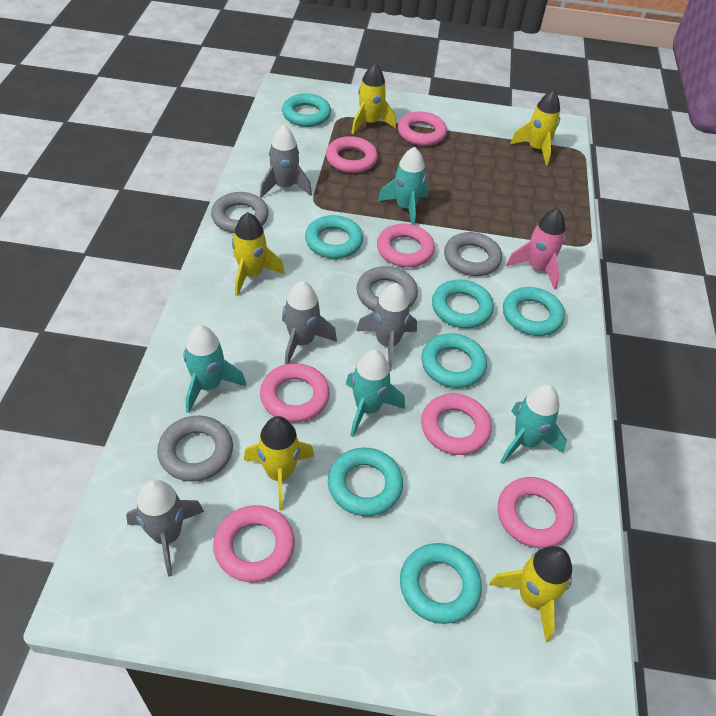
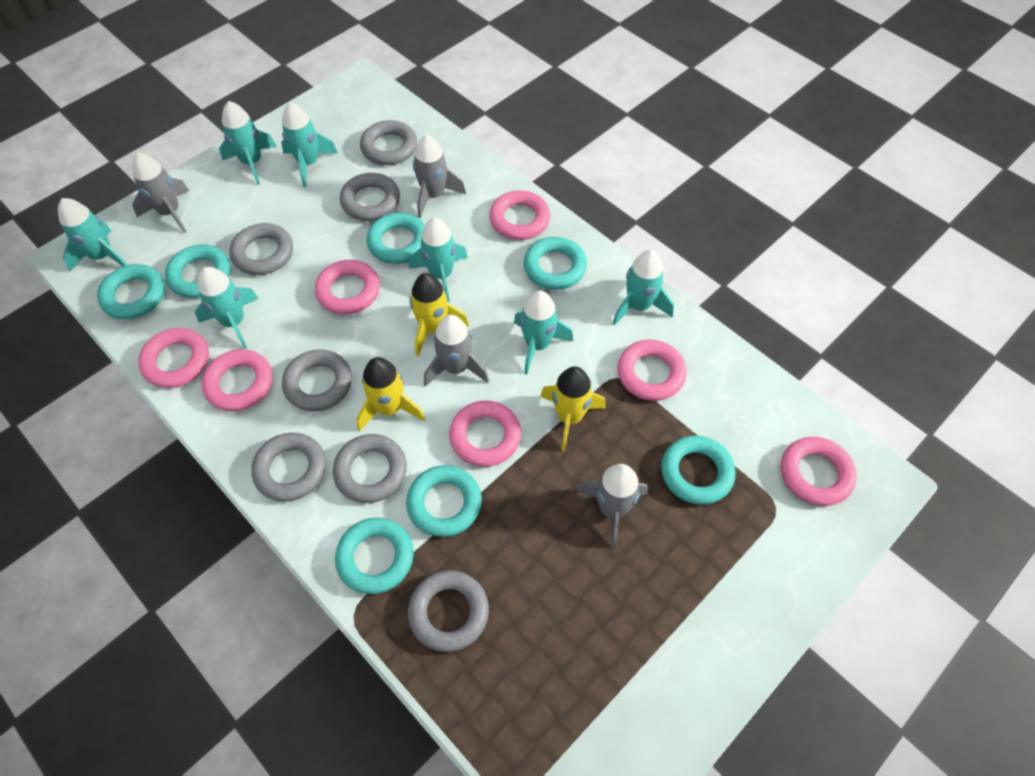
grey ring: 4 -> 7
pink rocket: 1 -> 0
turquoise rocket: 4 -> 7
yellow rocket: 5 -> 3

